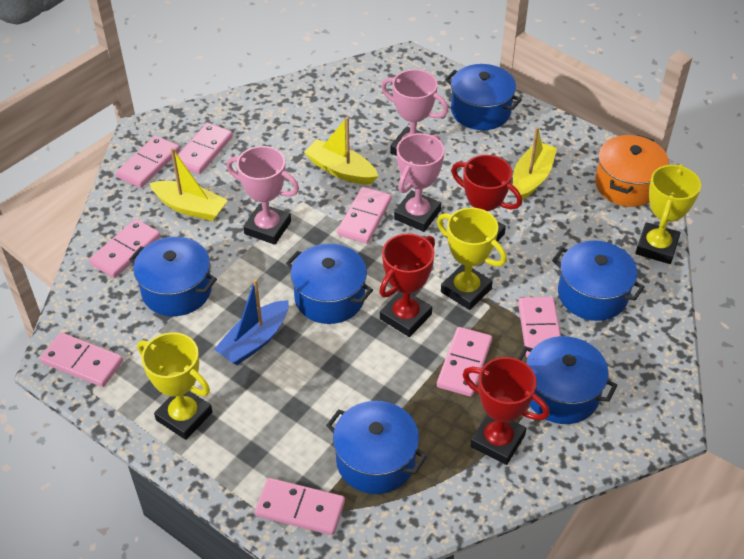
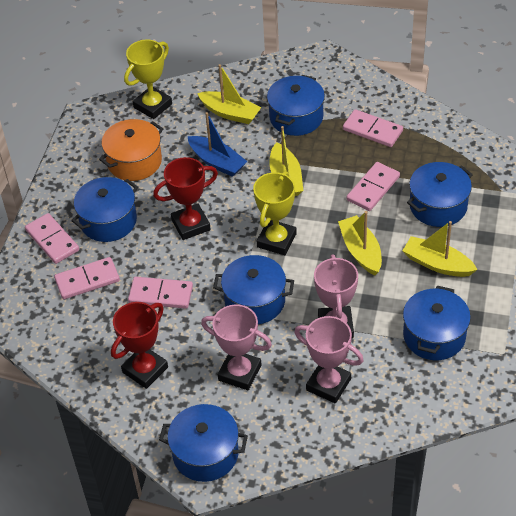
pink domino: 8 -> 5
red trophy: 3 -> 2
yellow boat: 3 -> 4
yellow trophy: 3 -> 2

